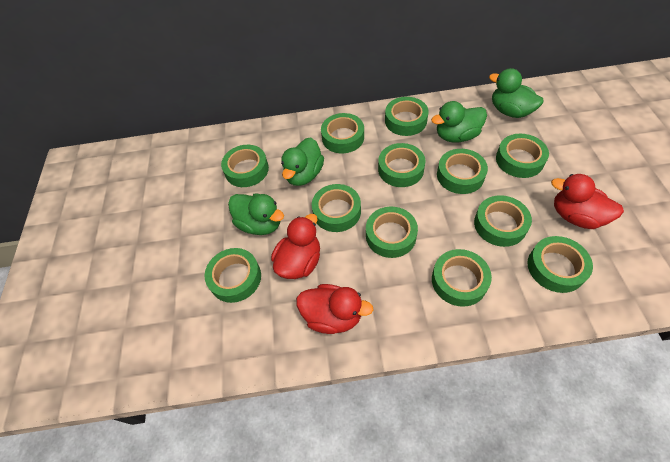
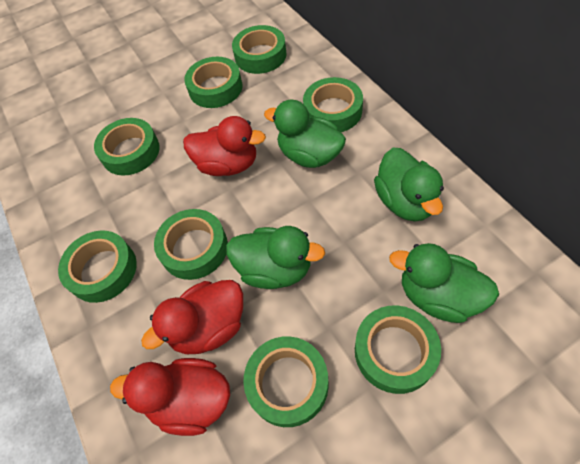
green tape: 12 -> 8

